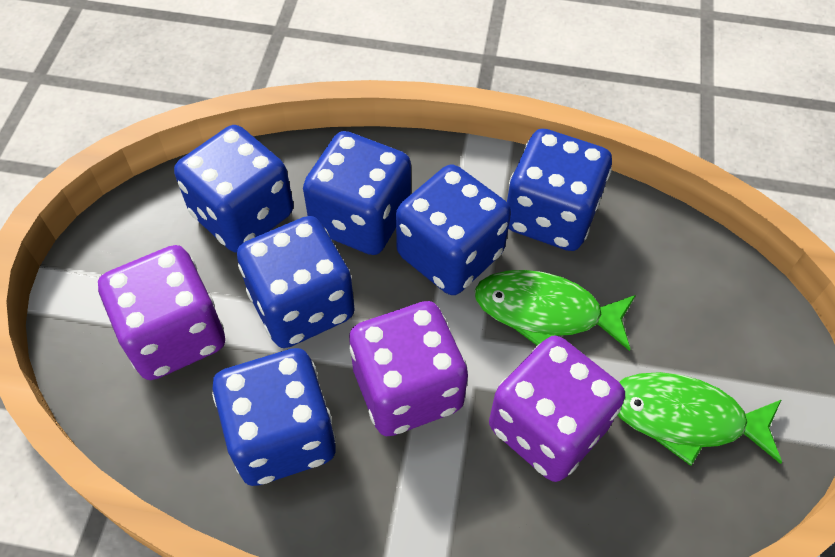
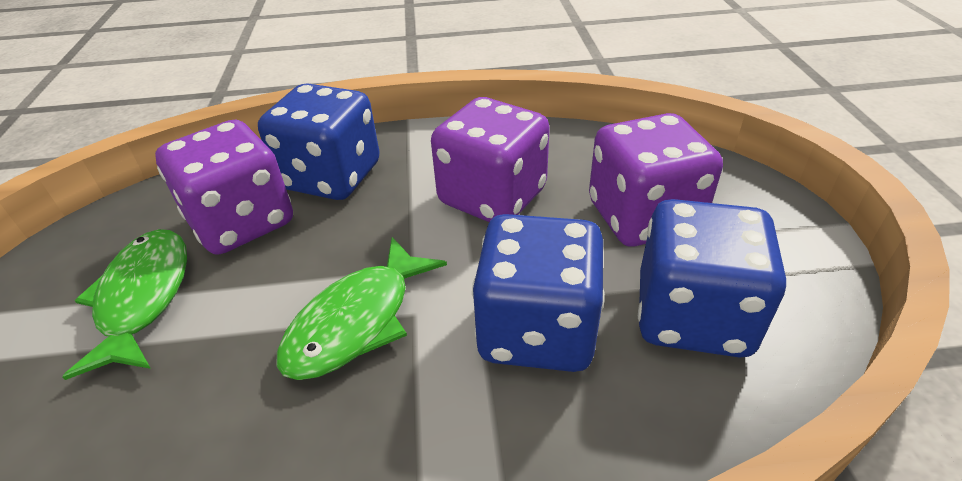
blue dice: 6 -> 3

